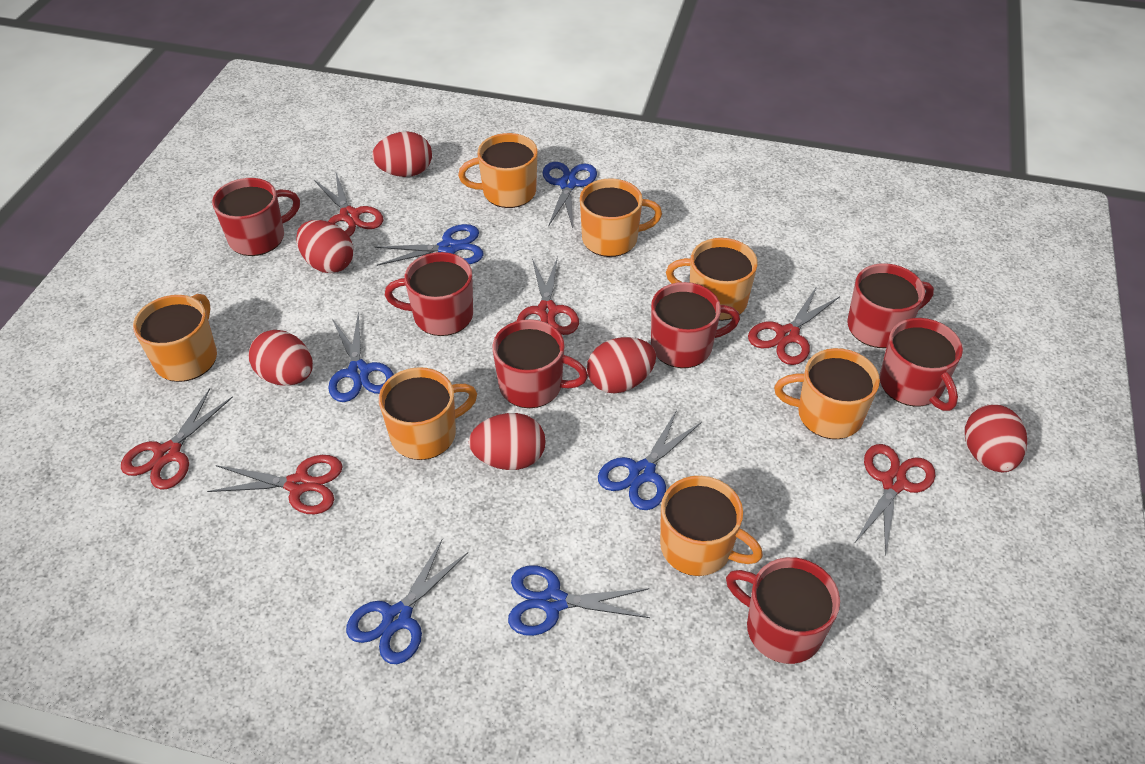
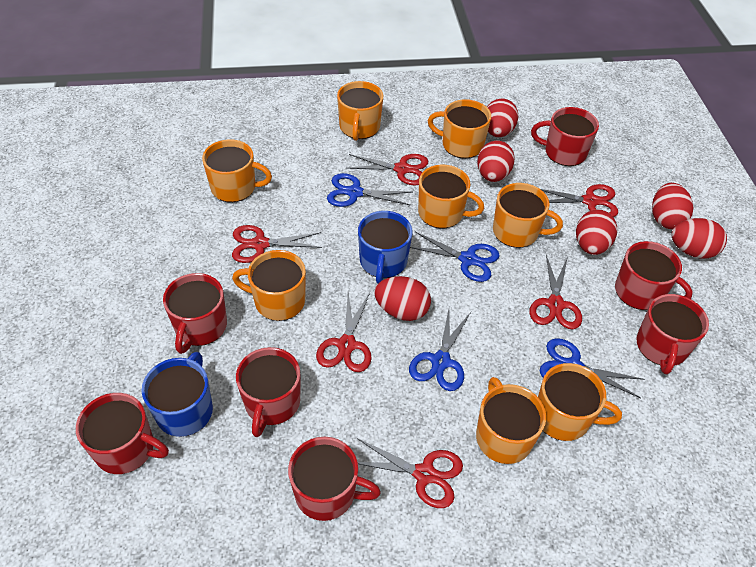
blue mug: 0 -> 2
blue scissors: 6 -> 4
orange mug: 7 -> 8

